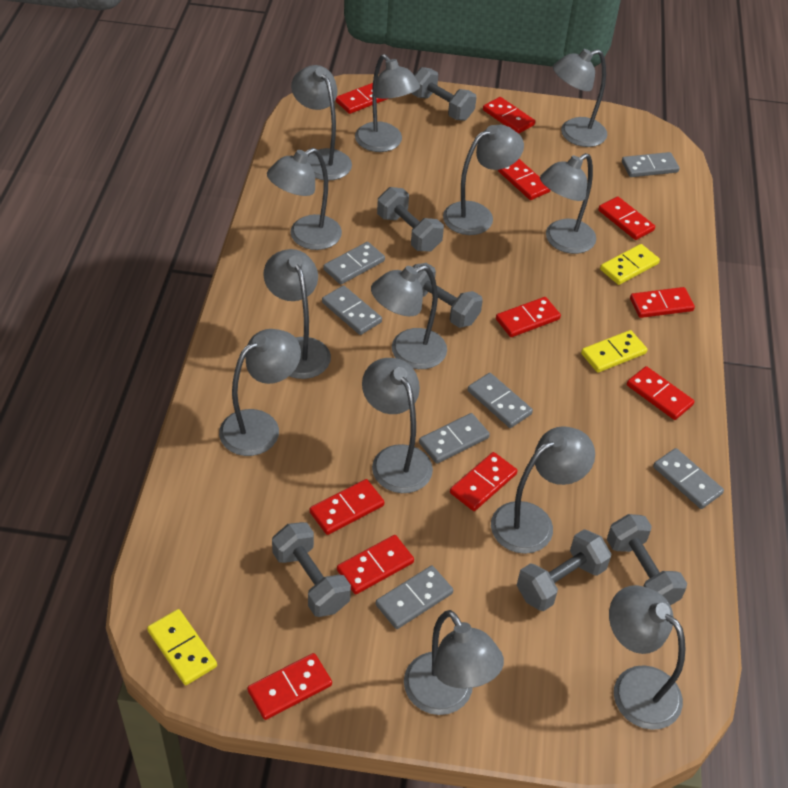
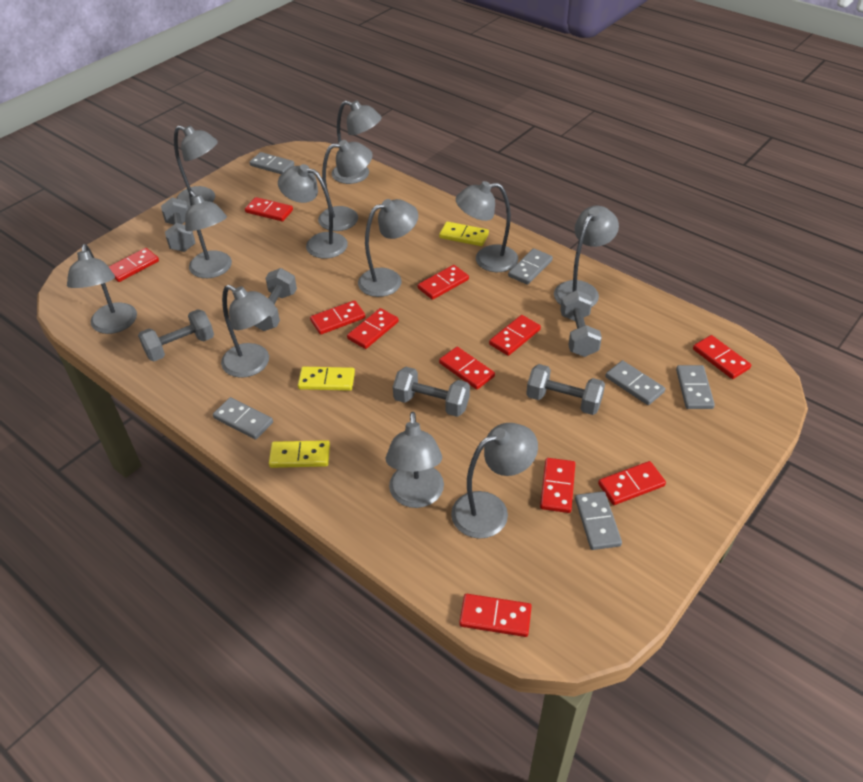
grey domino: 7 -> 6
grey lamp: 13 -> 12

